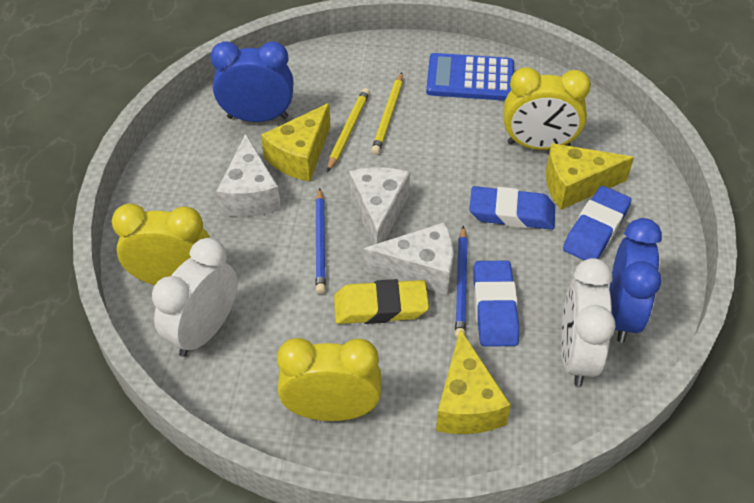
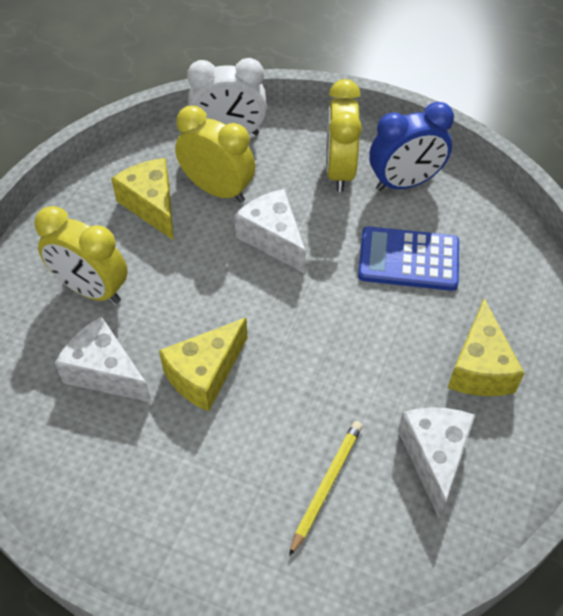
blue clock: 2 -> 1
blue eraser: 3 -> 0
blue pencil: 2 -> 0
white clock: 2 -> 1
yellow eraser: 1 -> 0
yellow pencil: 2 -> 1

